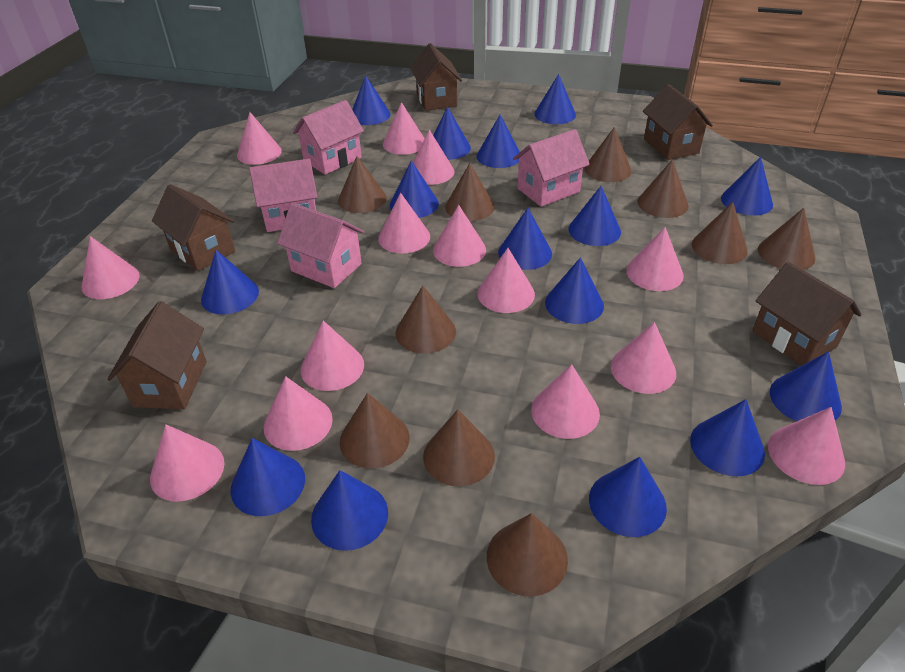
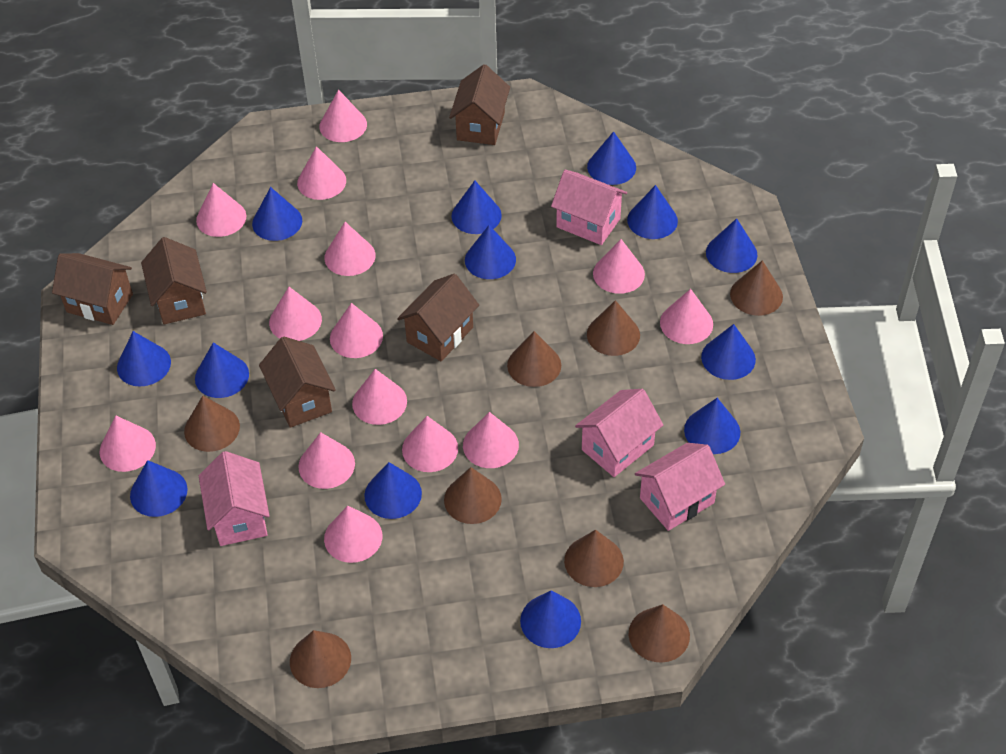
blue cone: 15 -> 13
brown cone: 10 -> 8

